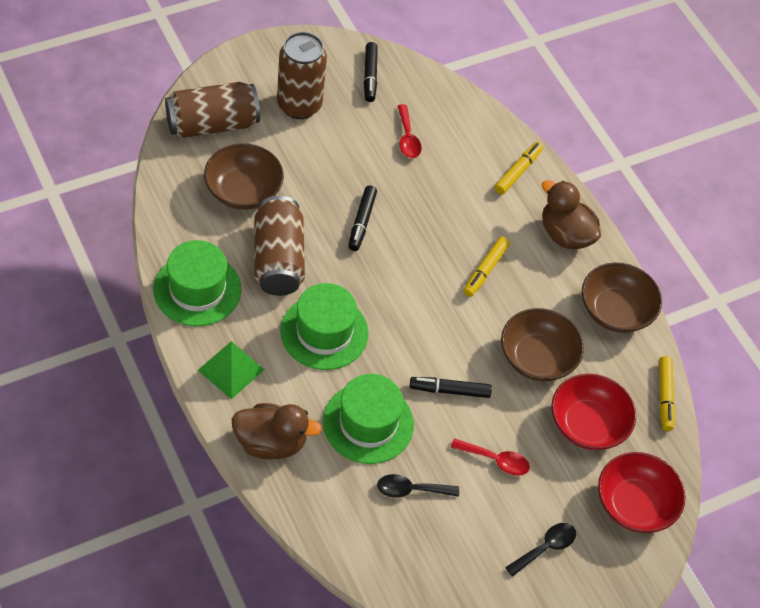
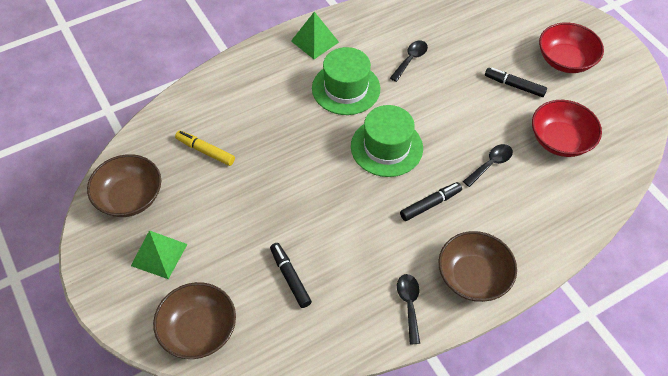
black spoon: 2 -> 3
brown can: 3 -> 0
brown duck: 2 -> 0
green hat: 3 -> 2
green pyramid: 1 -> 2
red spoon: 2 -> 0
yellow marker: 3 -> 1

